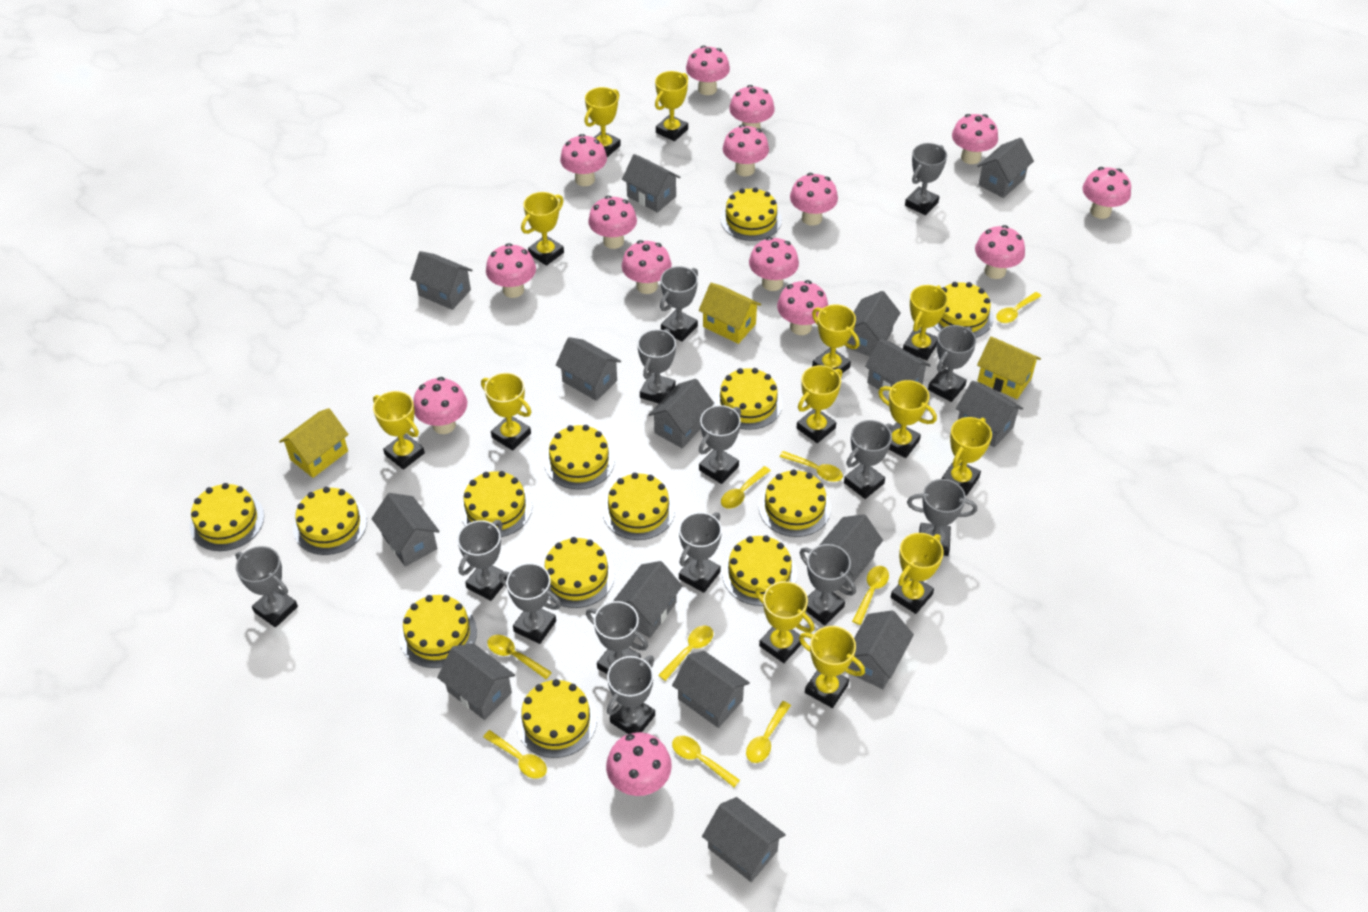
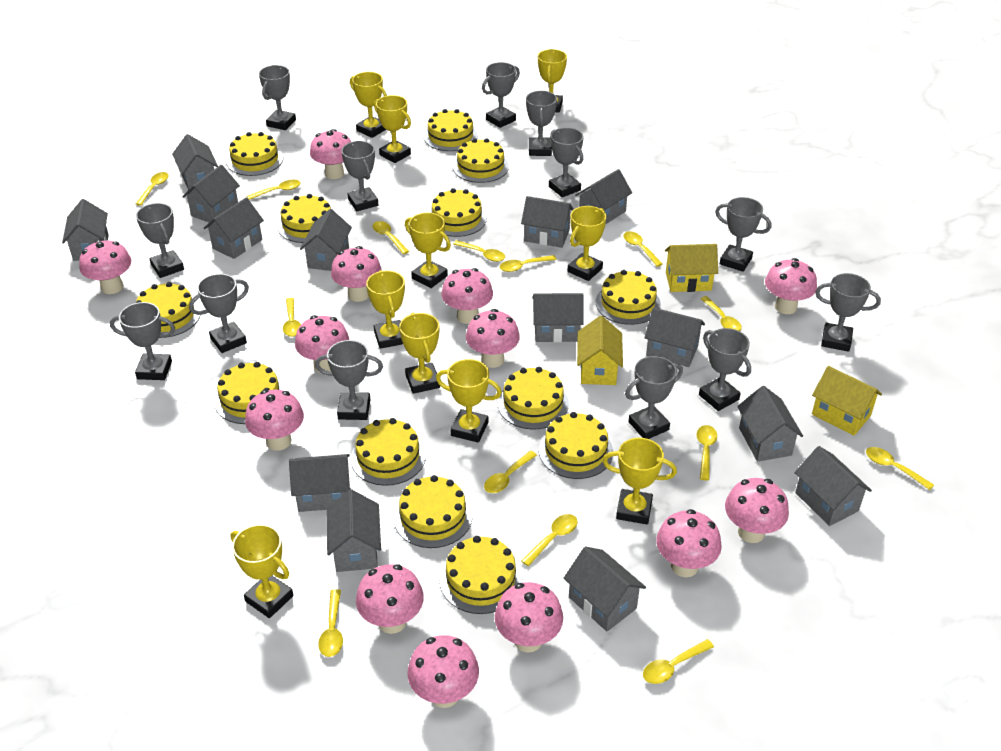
grey house: 15 -> 14
grey trophy: 14 -> 13
pink mushroom: 15 -> 13
yellow spoon: 9 -> 14
yellow trophy: 13 -> 10

